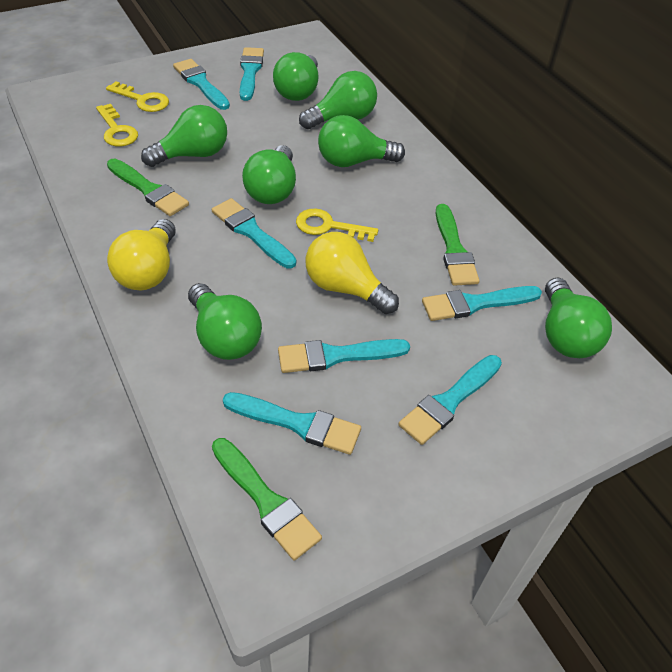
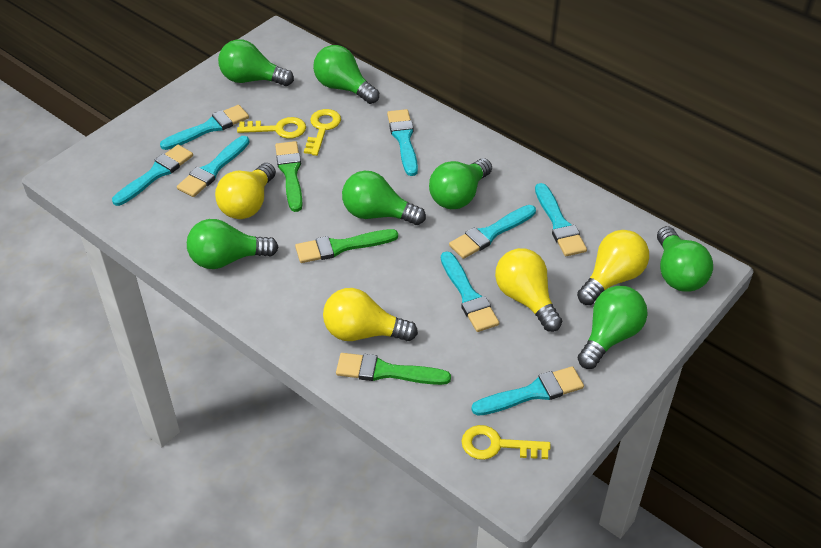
turquoise brush: 7 -> 8
yellow light bulb: 2 -> 4

